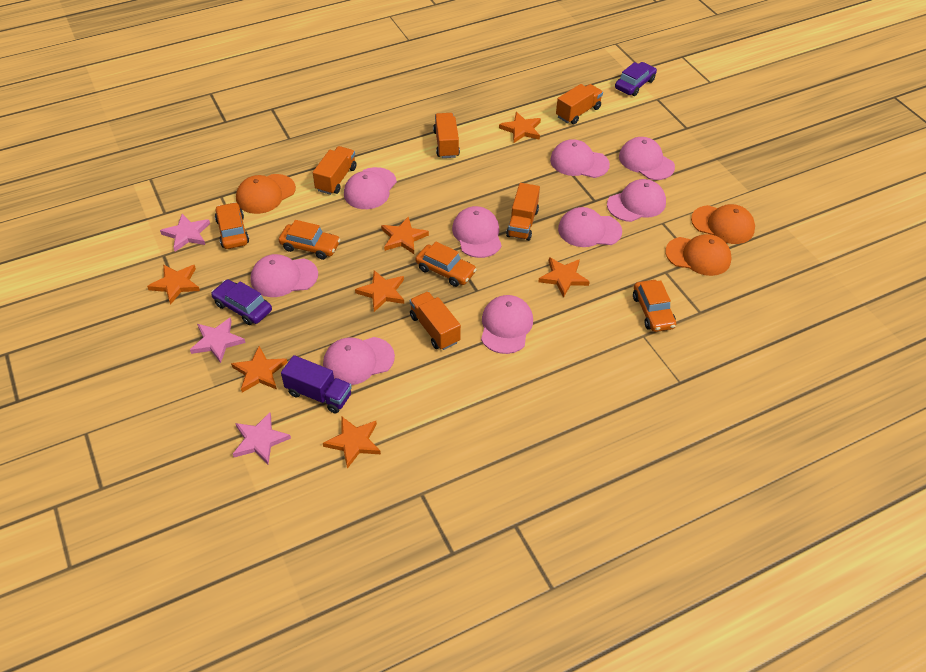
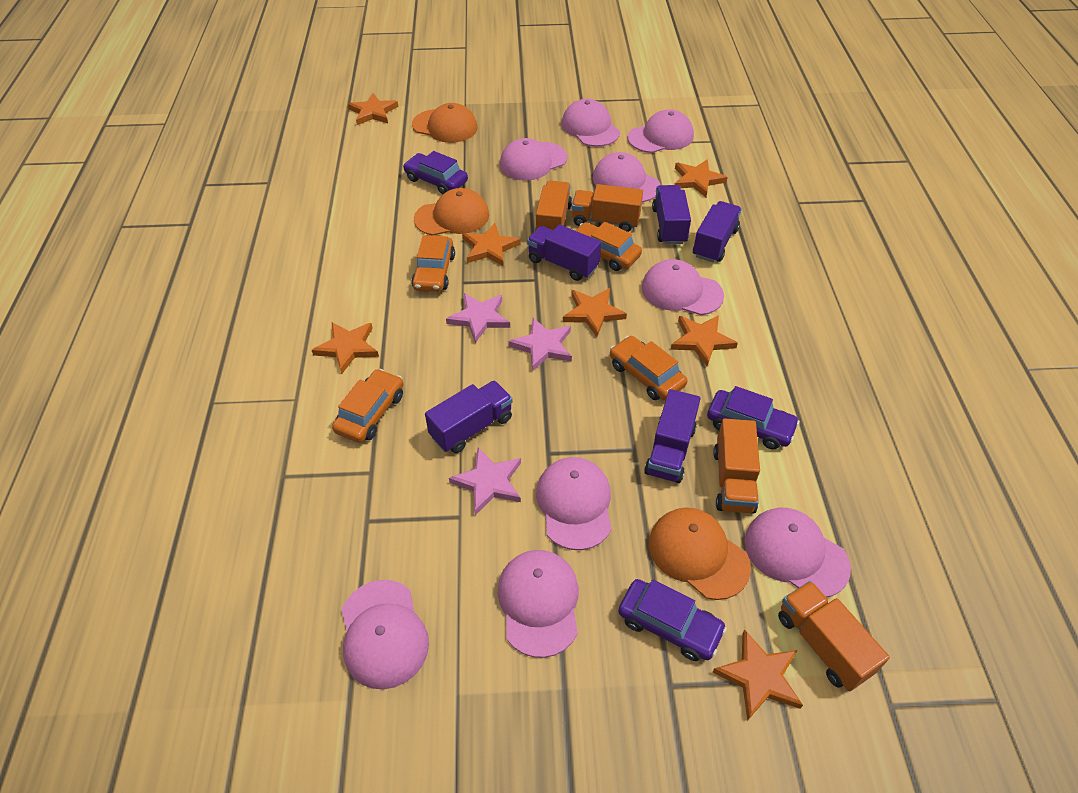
orange truck: 5 -> 4
purple car: 2 -> 3
purple truck: 1 -> 5

